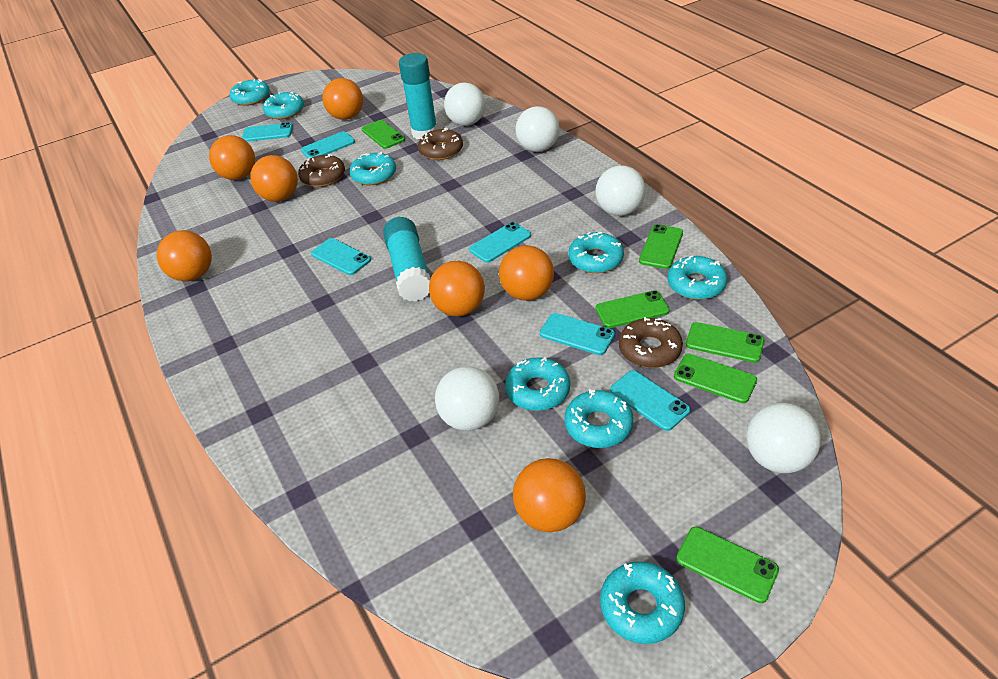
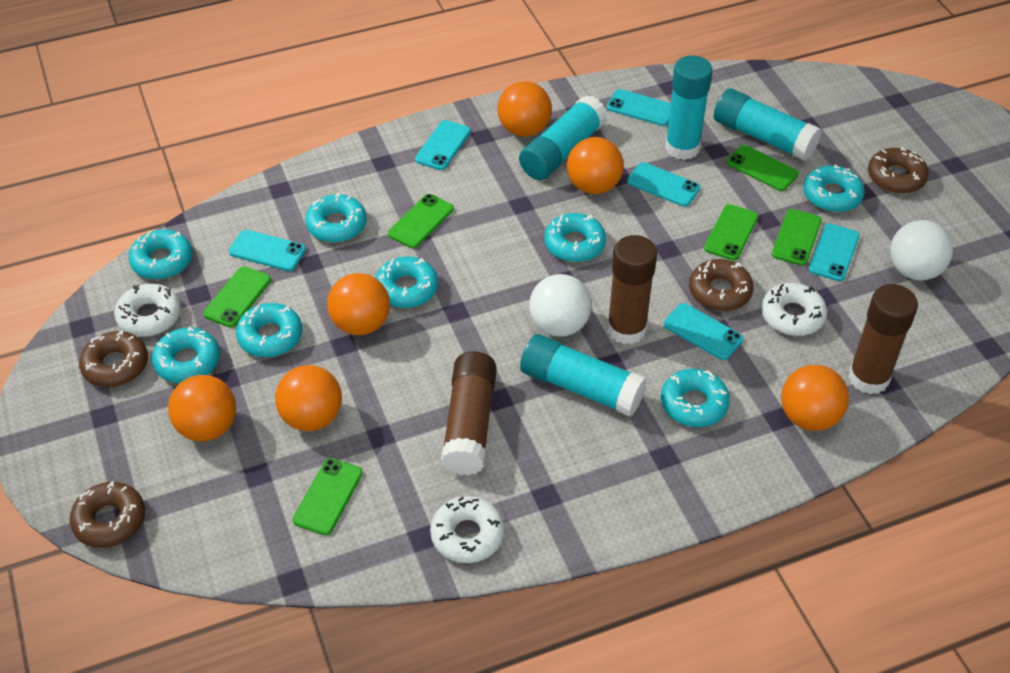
brown donut: 3 -> 4
brown glue stick: 0 -> 3
orange ball: 7 -> 6
turquoise glue stick: 2 -> 4
white ball: 5 -> 2
white donut: 0 -> 3

